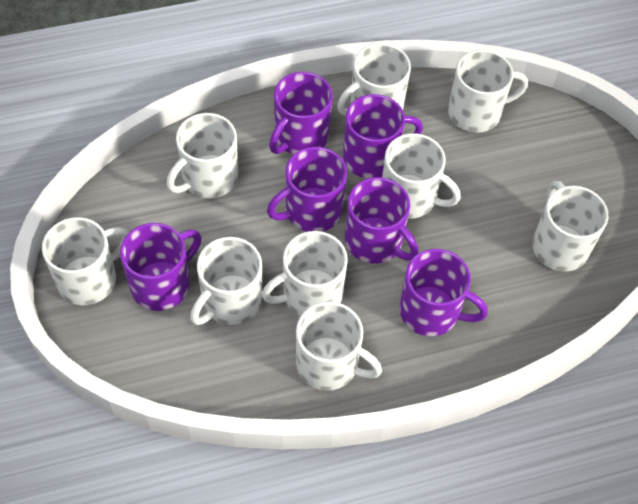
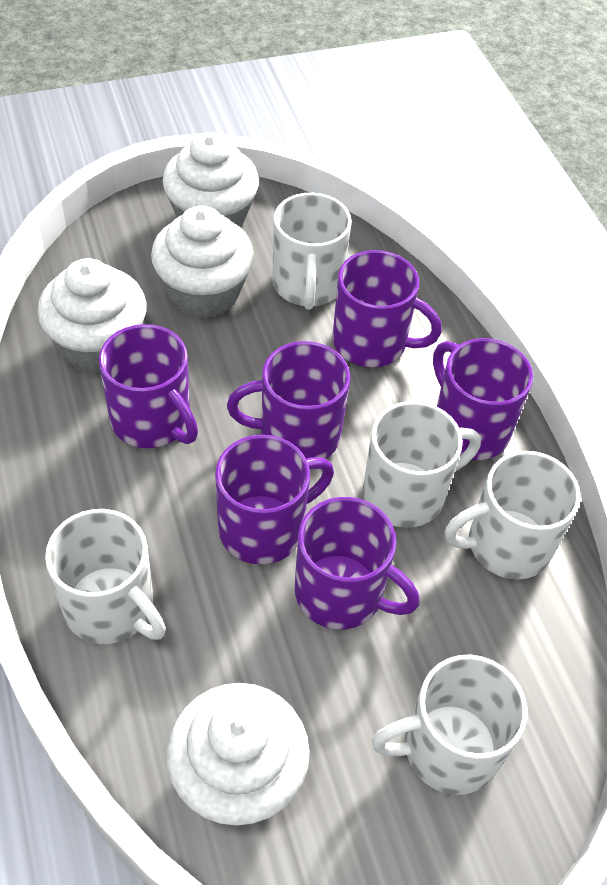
white cupcake: 0 -> 4
white mug: 9 -> 5

